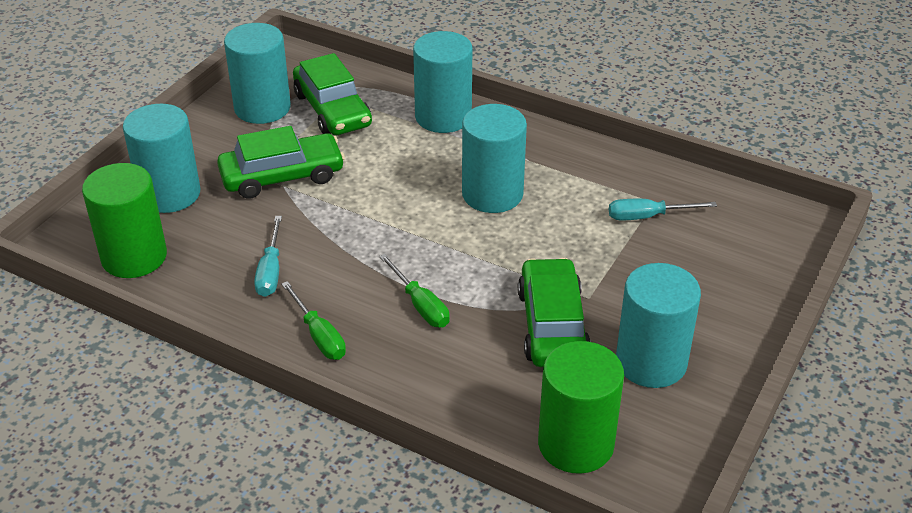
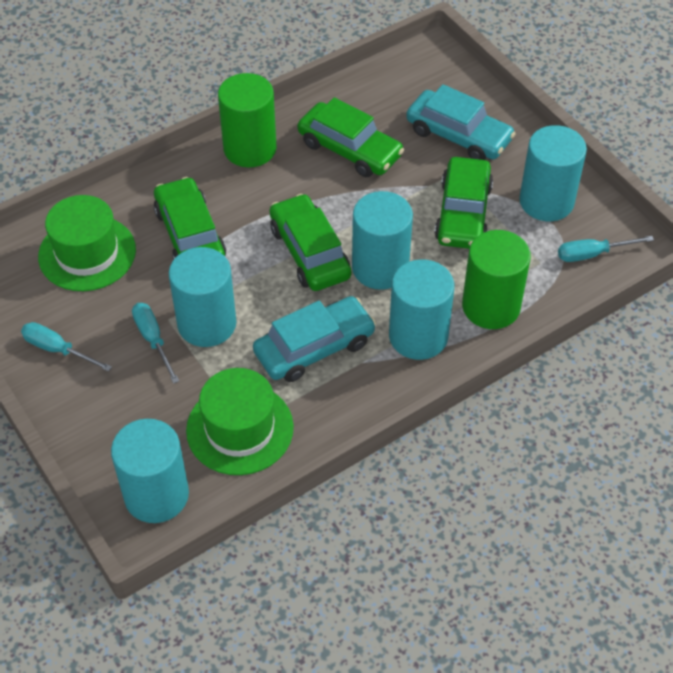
green car: 3 -> 4
green hat: 0 -> 2
green screwdriver: 2 -> 0
turquoise car: 0 -> 2
turquoise screwdriver: 2 -> 3

